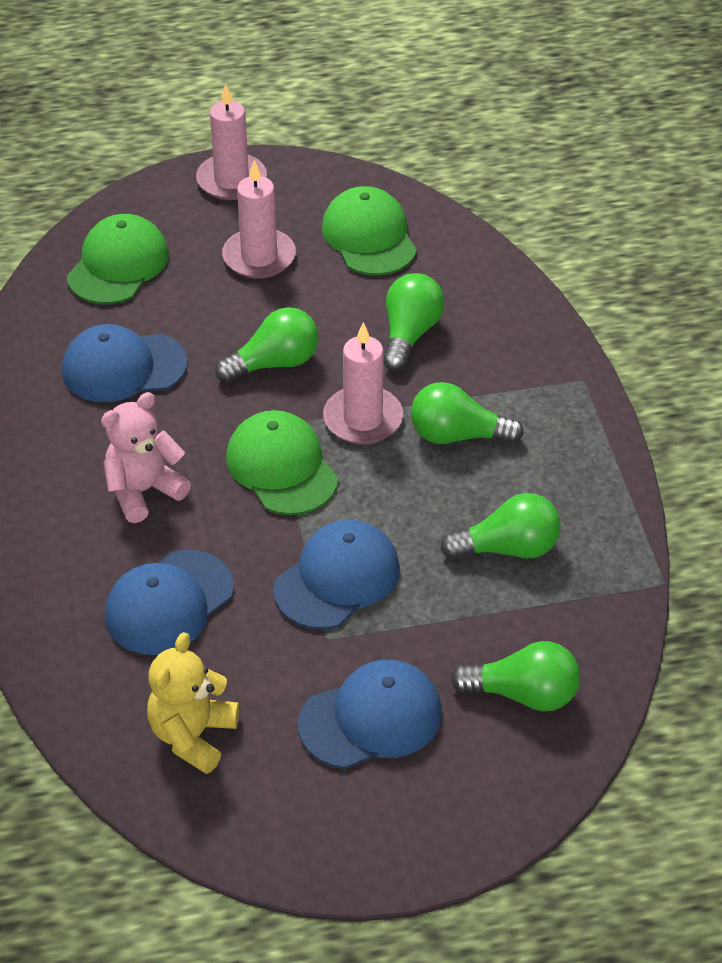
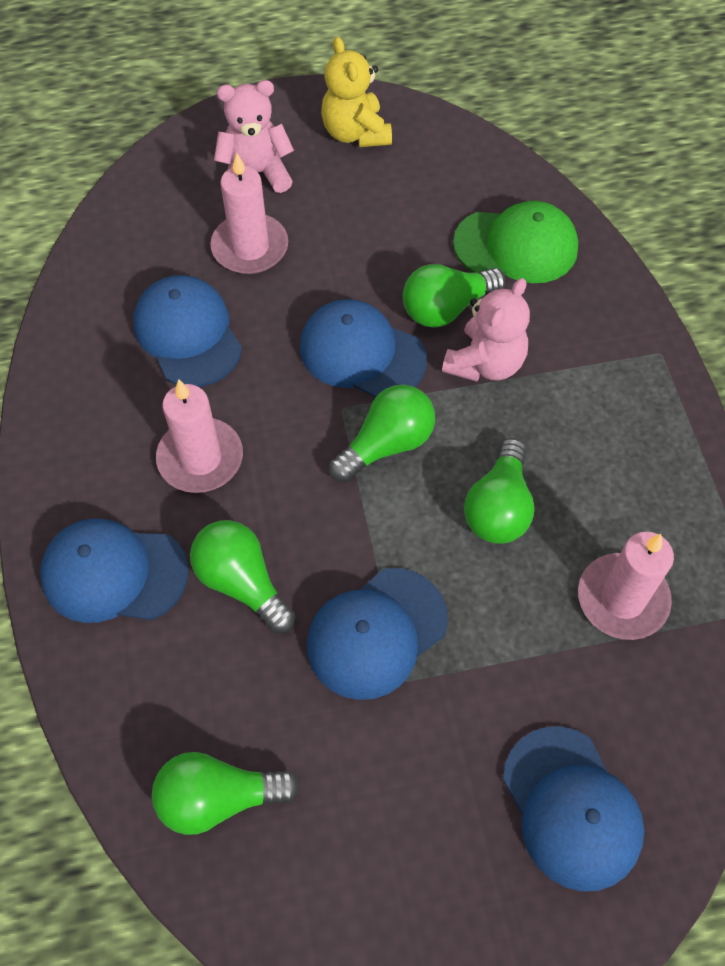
blue cap: 4 -> 5
green cap: 3 -> 1
pink teddy bear: 1 -> 2

